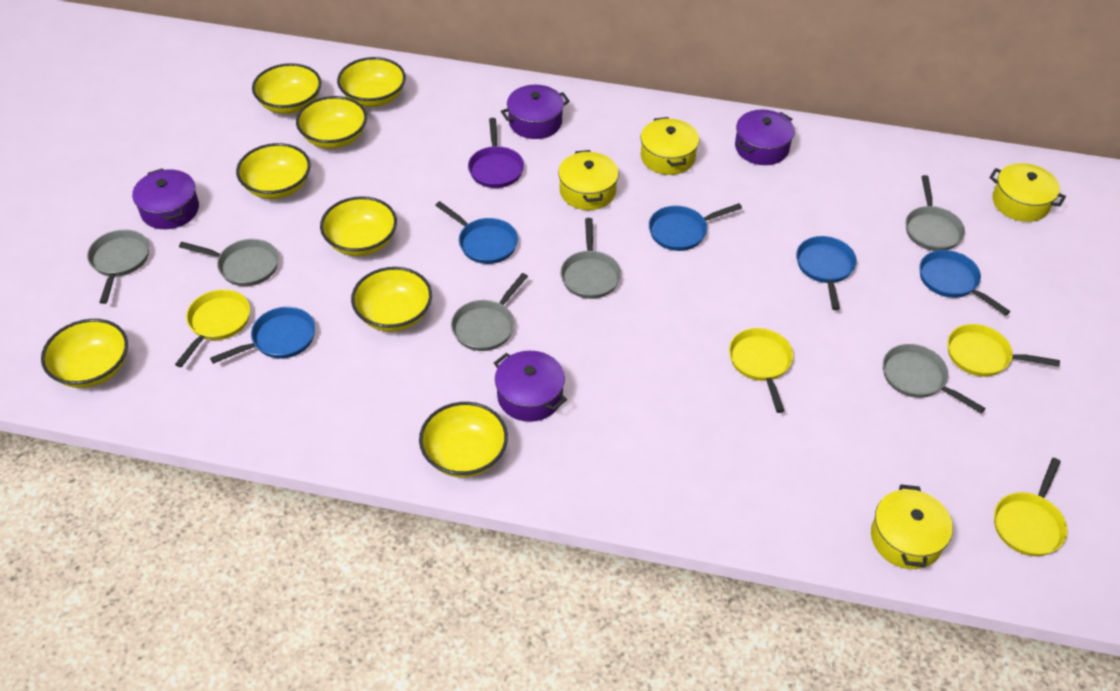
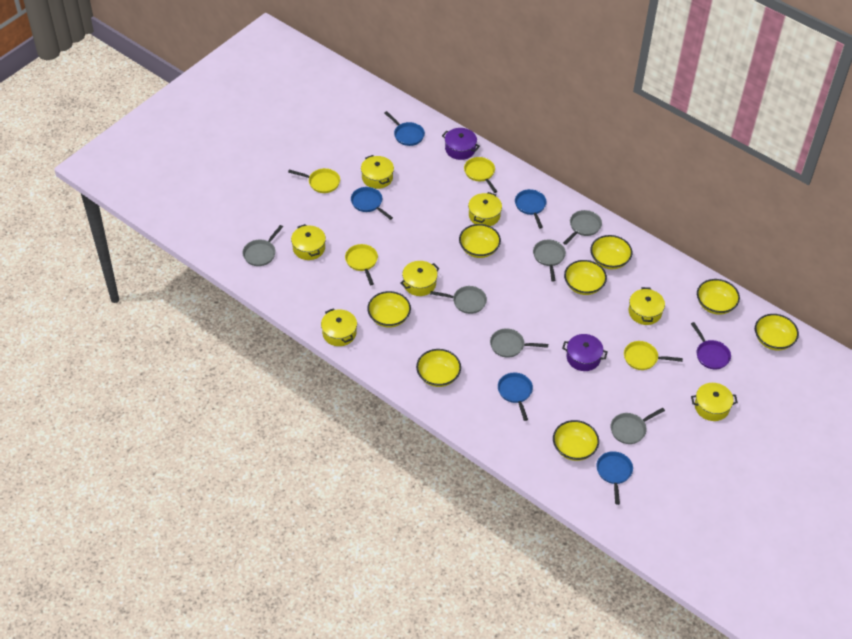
purple pot: 4 -> 2
yellow pot: 4 -> 7

